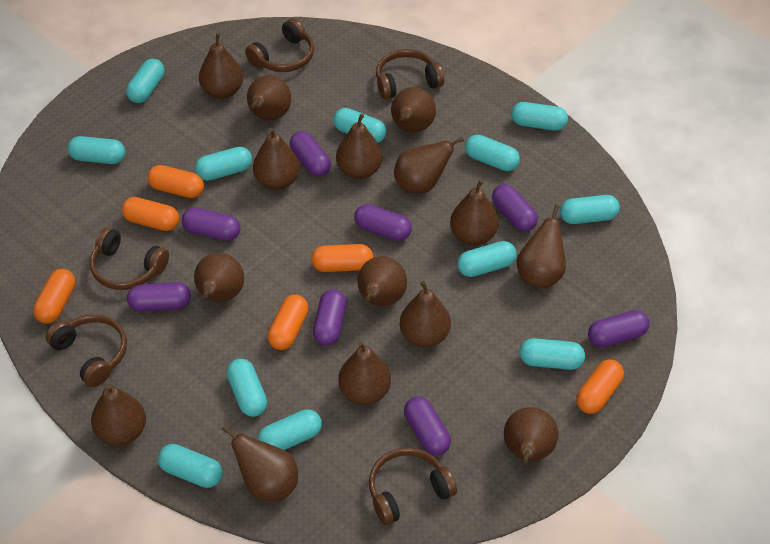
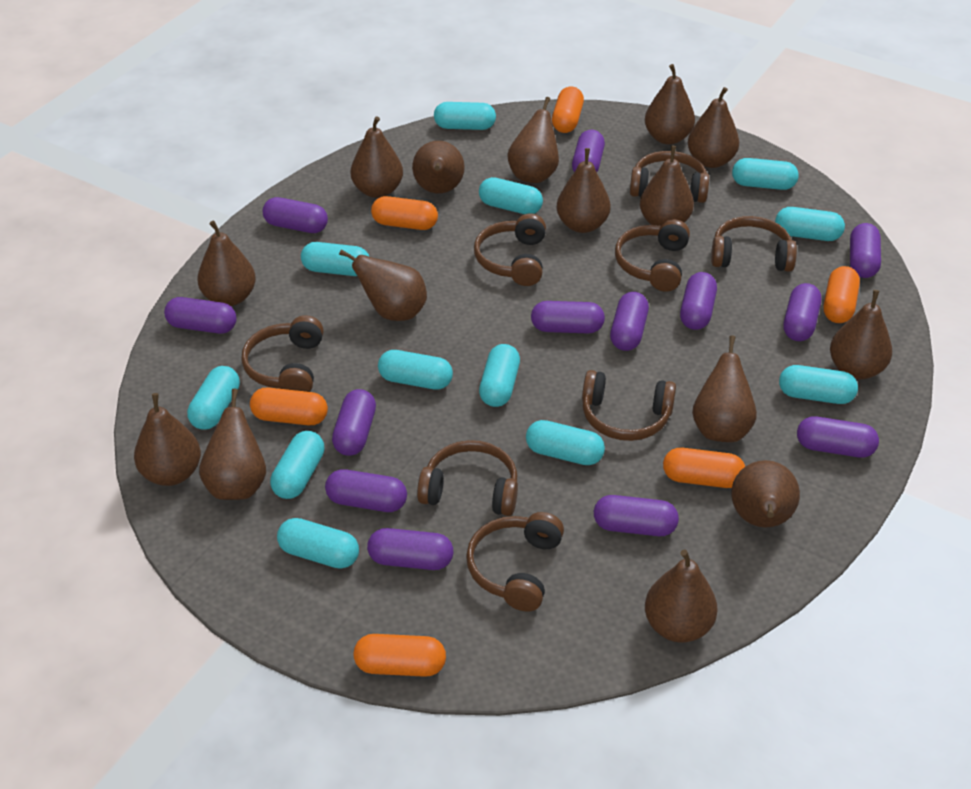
brown headphones: 5 -> 8
purple capsule: 8 -> 13

